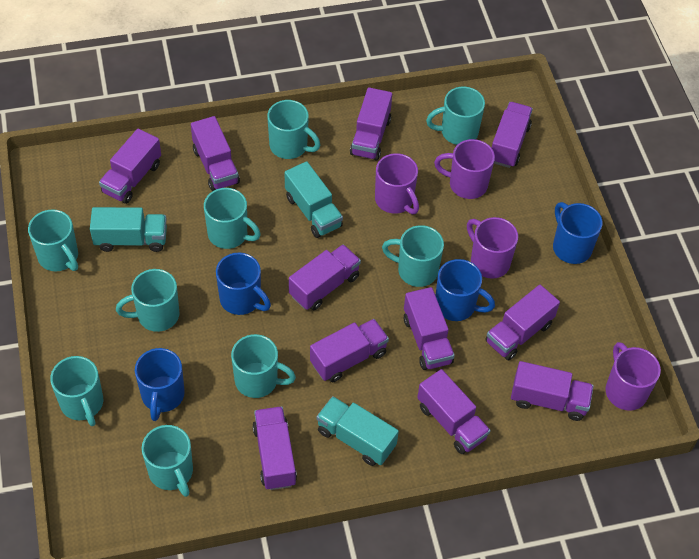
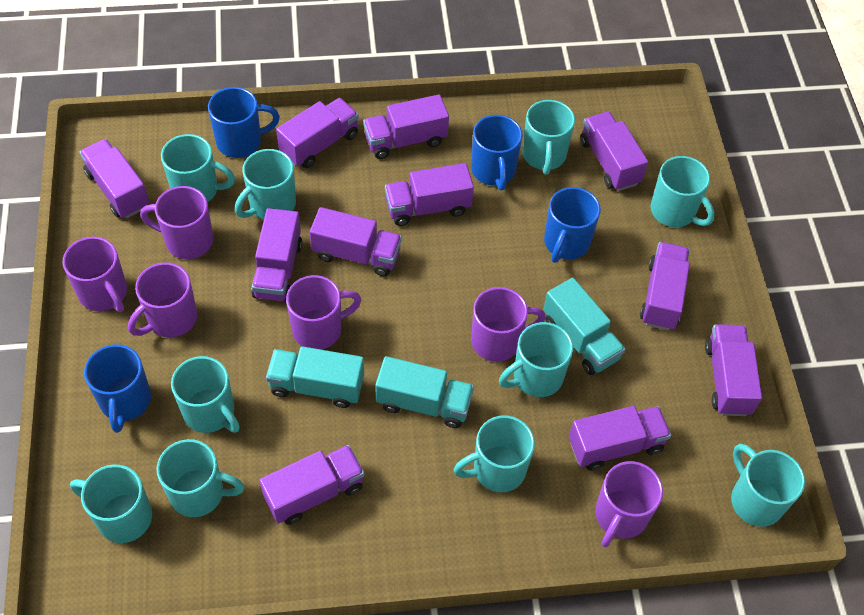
purple mug: 4 -> 6
turquoise mug: 9 -> 10

